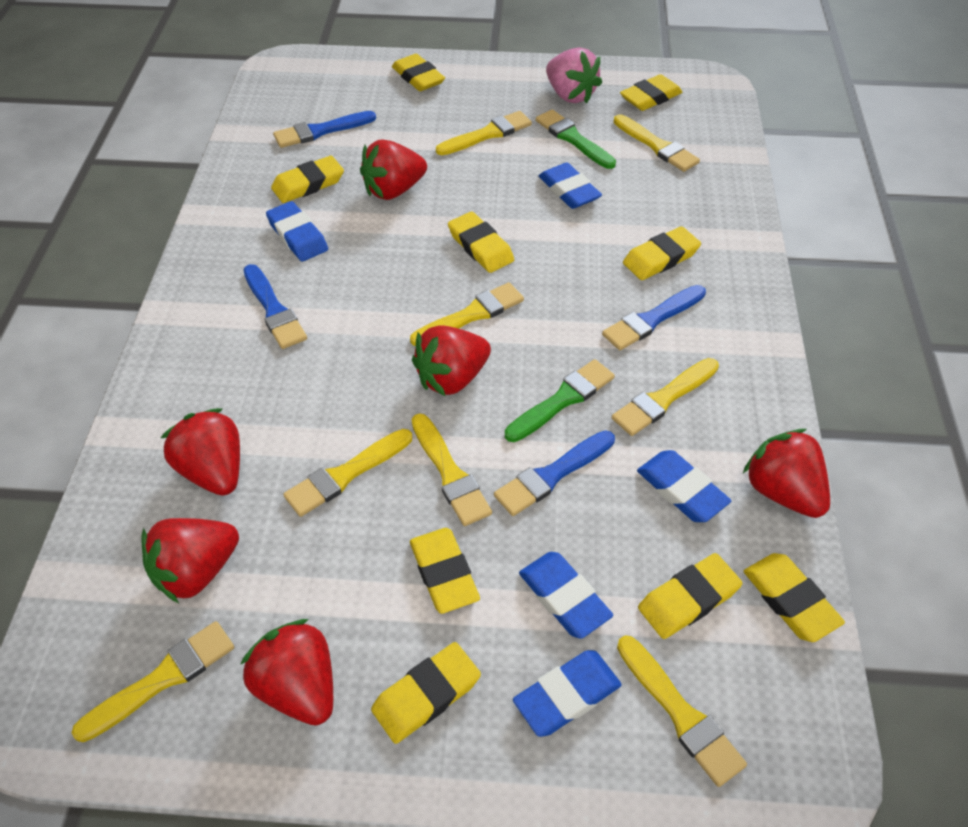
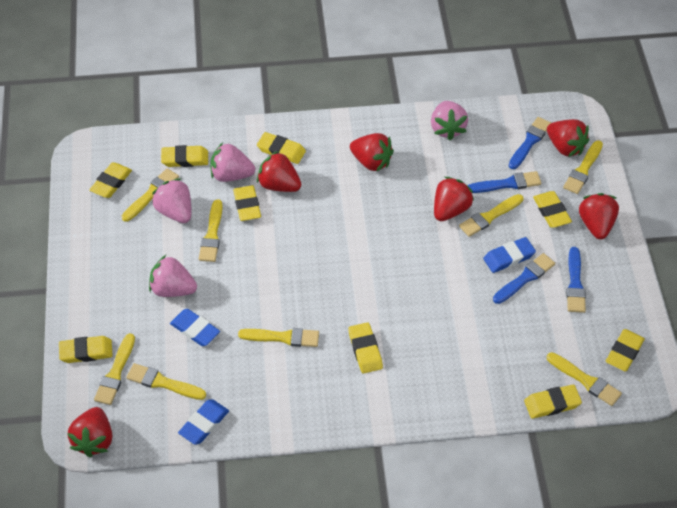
blue eraser: 5 -> 3
green brush: 2 -> 0
pink strawberry: 1 -> 4

